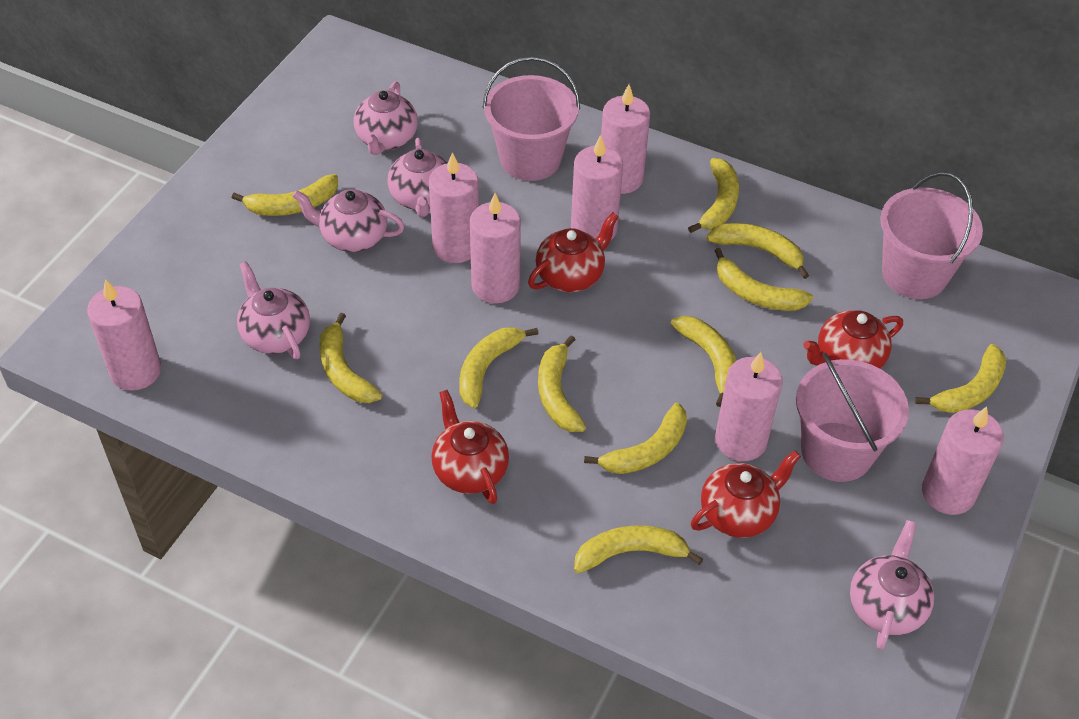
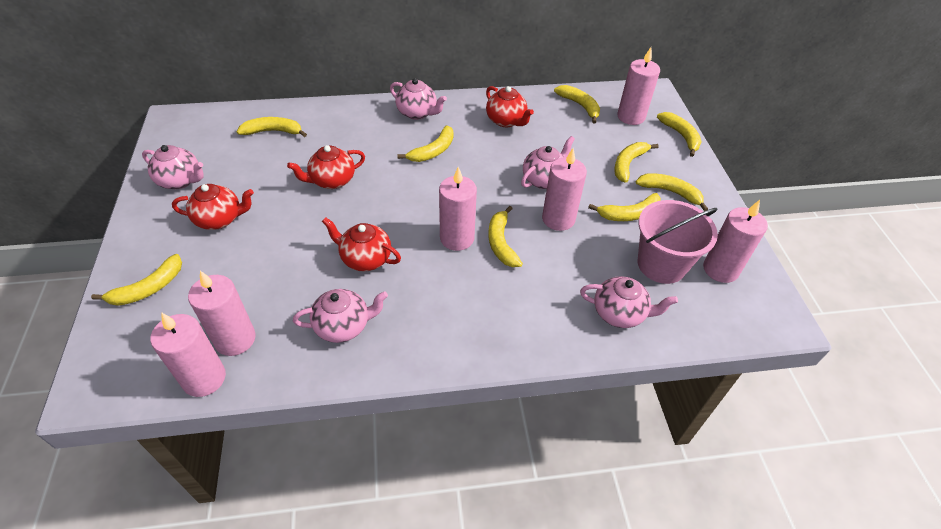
pink bucket: 3 -> 1
pink candle: 7 -> 6
yellow banana: 11 -> 9

